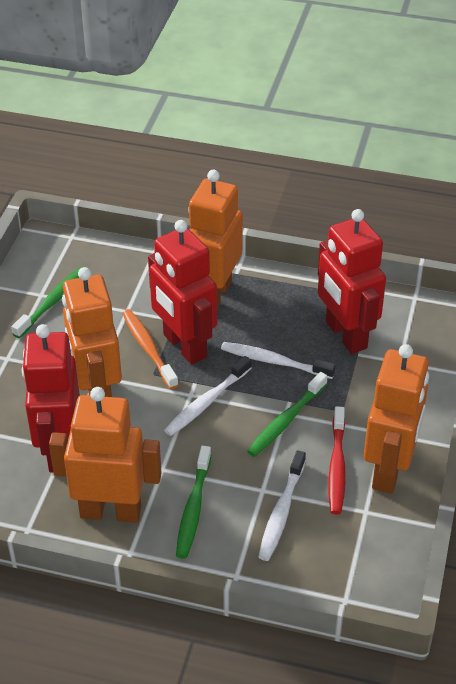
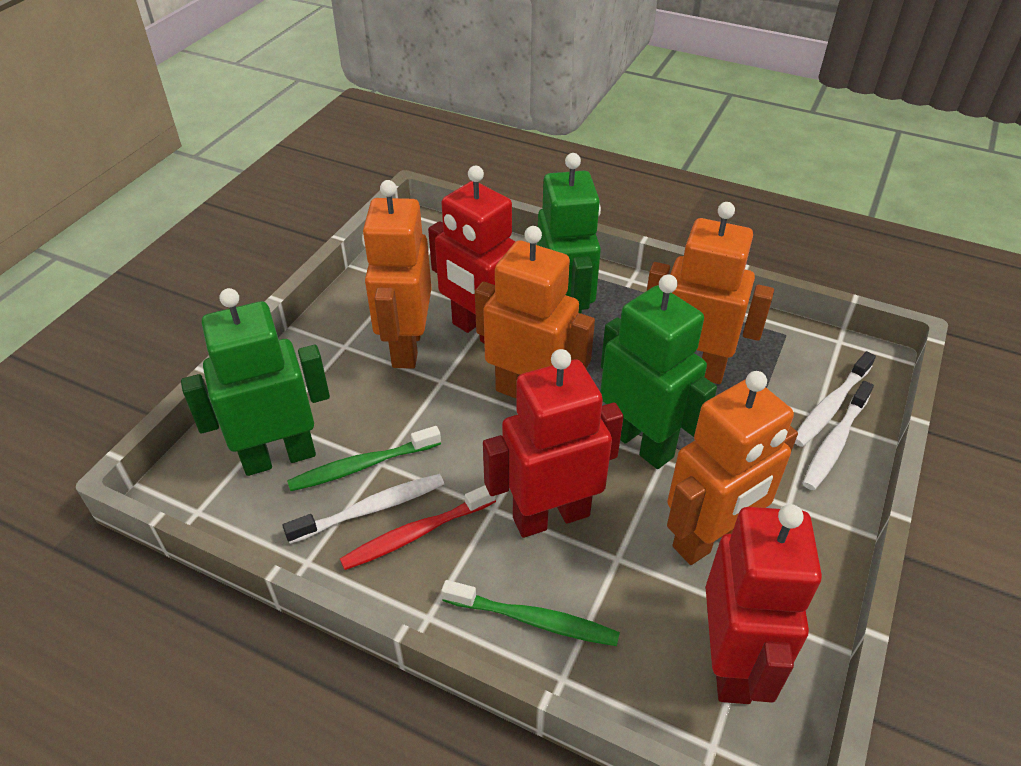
green robot: 0 -> 3
green toothbrush: 3 -> 2
orange toothbrush: 1 -> 0

